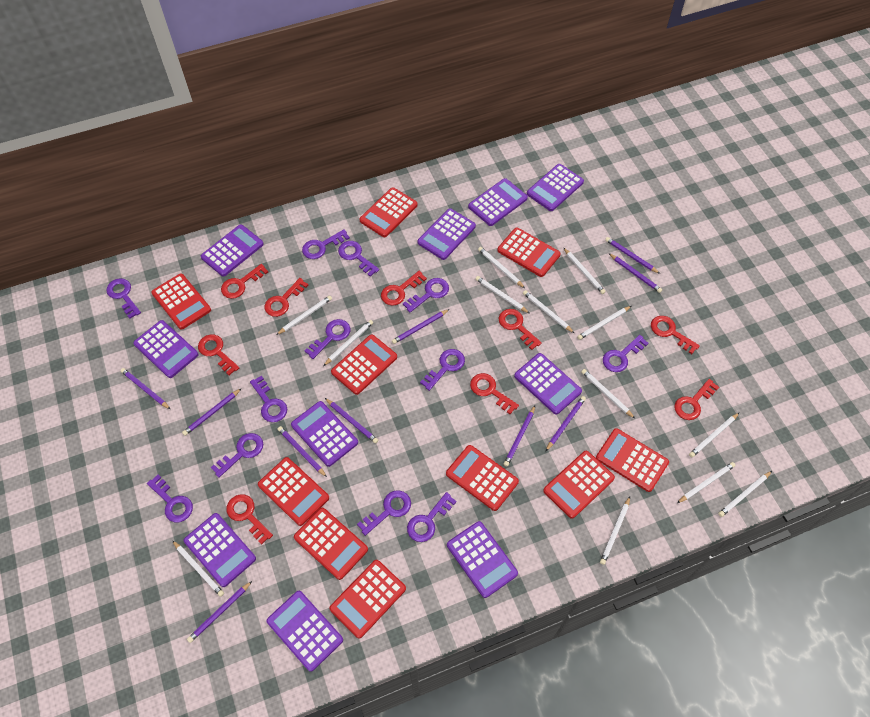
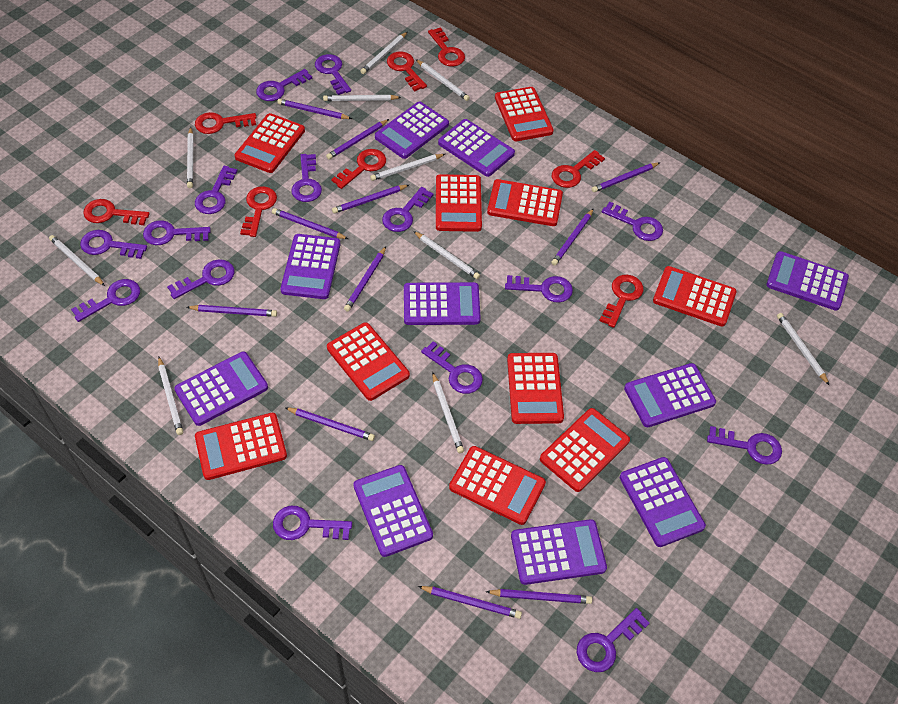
purple key: 12 -> 15
purple pencil: 10 -> 11
red key: 9 -> 8
white pencil: 13 -> 10

